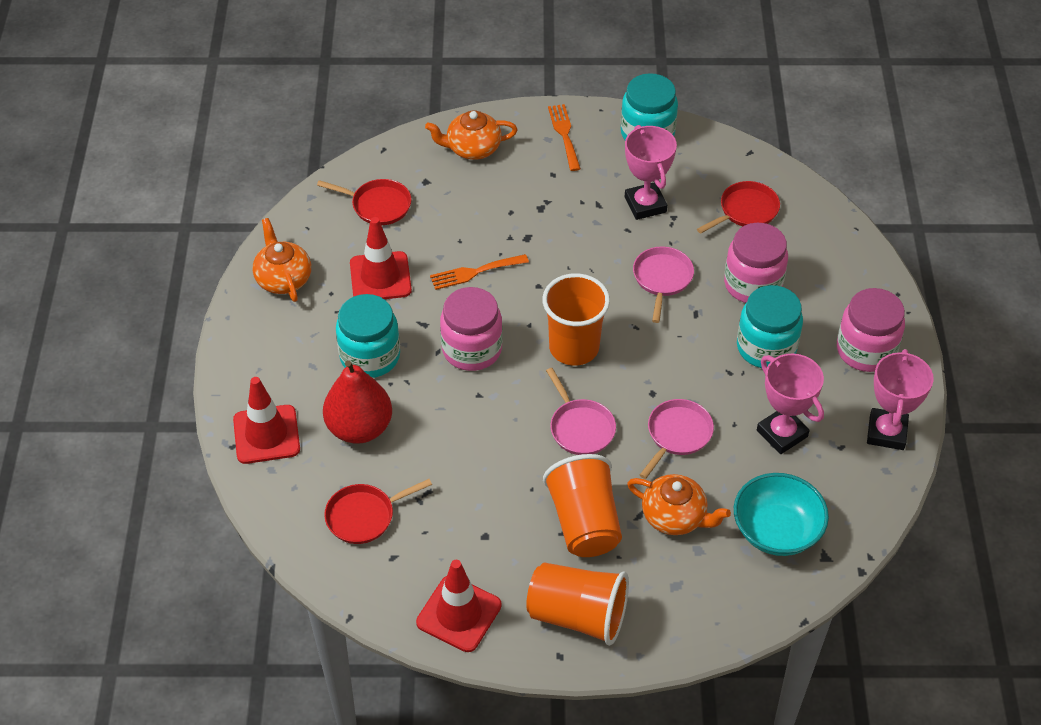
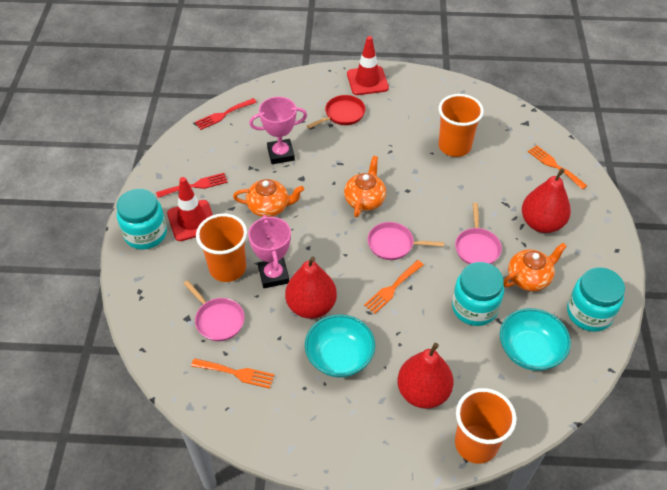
orange fork: 2 -> 3
pink jar: 3 -> 0
pink trophy: 3 -> 2
red fork: 0 -> 2
red pan: 3 -> 1
red pear: 1 -> 3
red traffic cone: 3 -> 2
turquoise bowl: 1 -> 2

